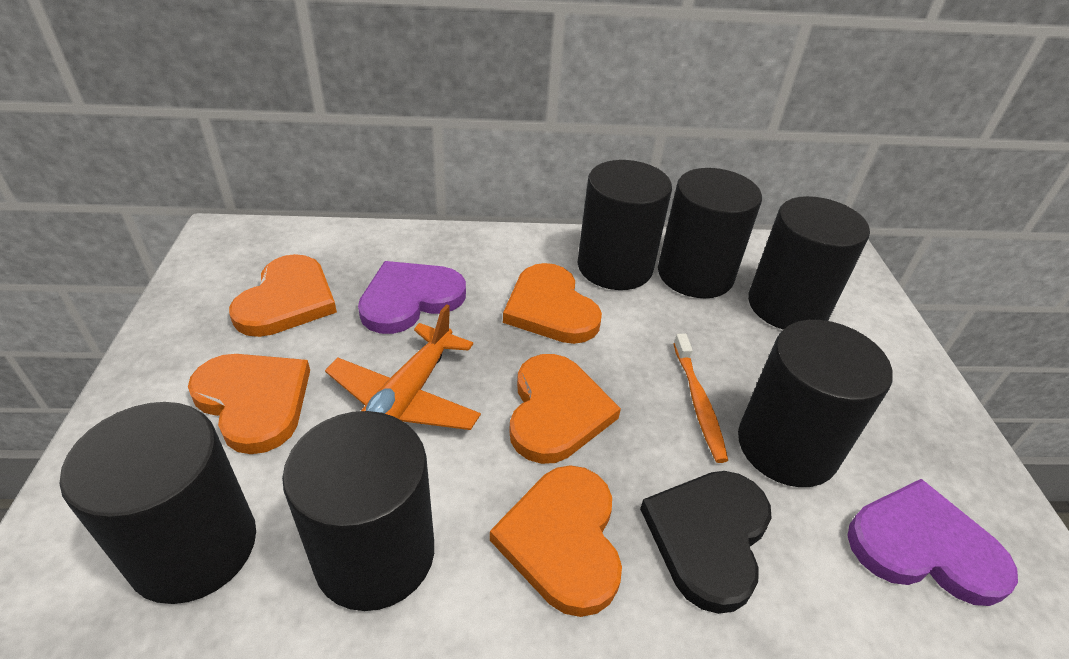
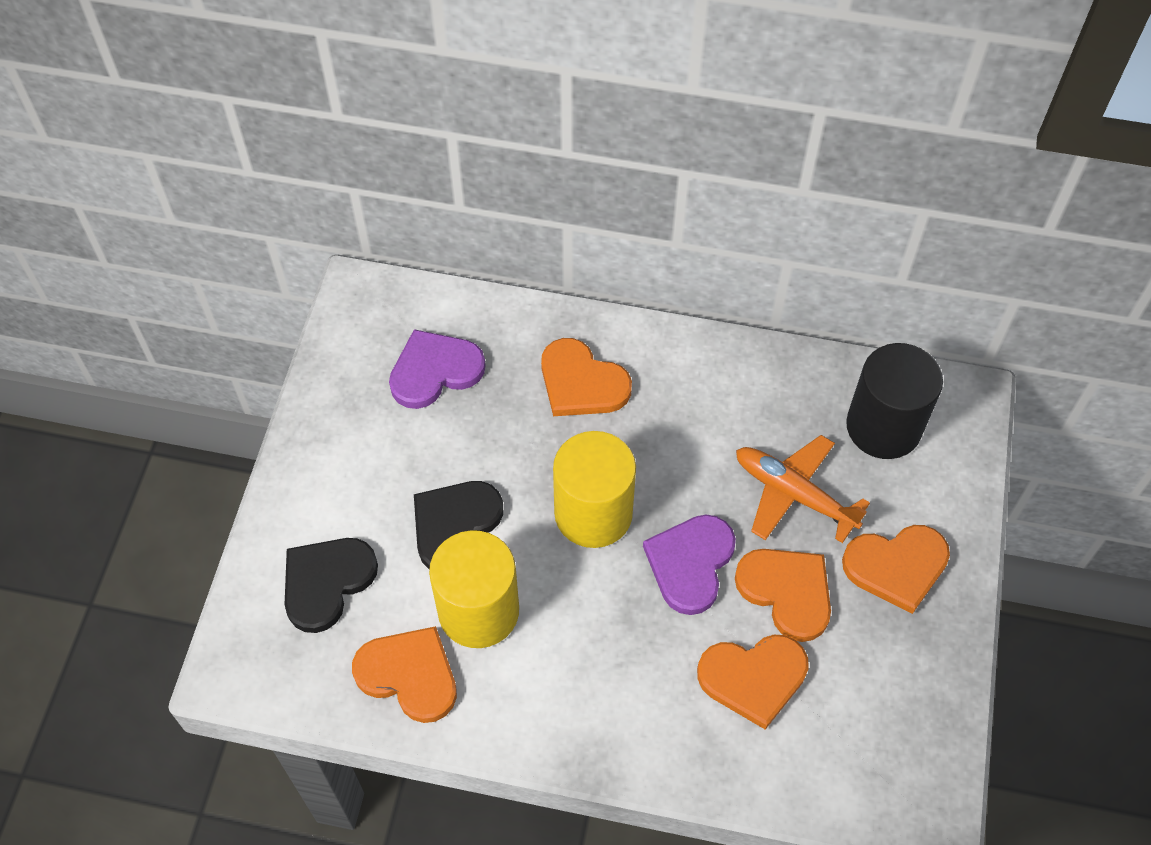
black cylinder: 6 -> 1
black heart: 1 -> 2
orange toothbrush: 1 -> 0
yellow cylinder: 0 -> 2

